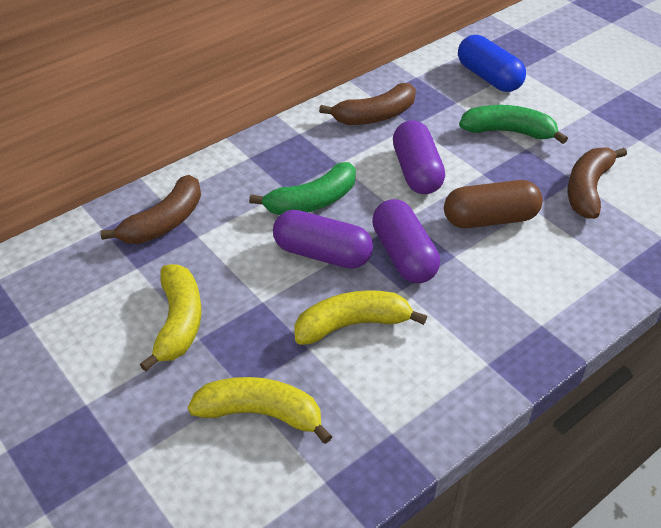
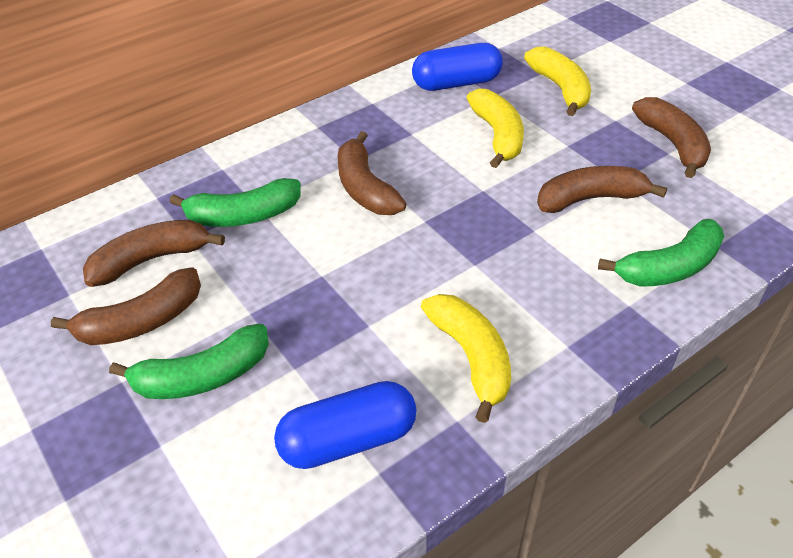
blue capsule: 1 -> 2
brown banana: 3 -> 5
brown capsule: 1 -> 0
green banana: 2 -> 3
purple capsule: 3 -> 0

